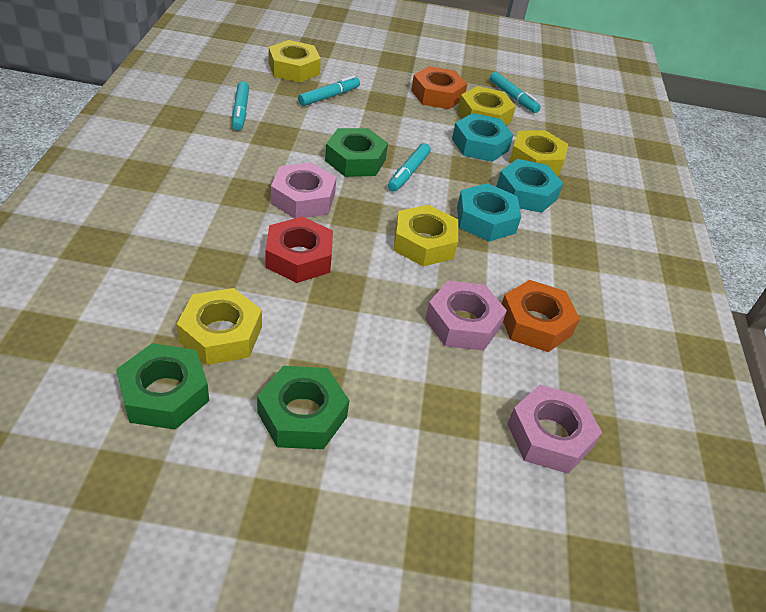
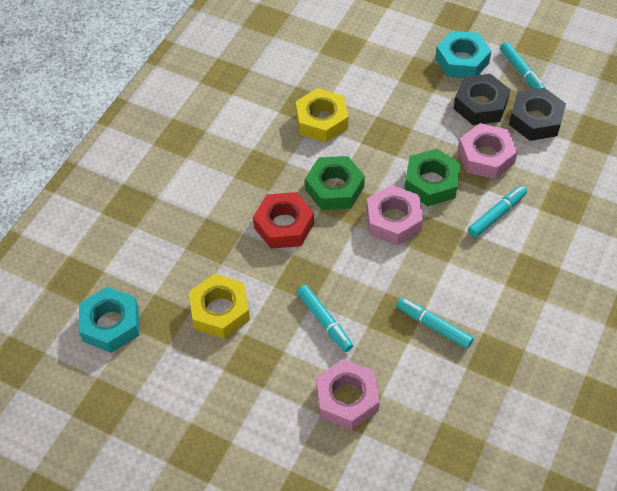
black nut: 0 -> 2
green nut: 3 -> 2
orange nut: 2 -> 0
turquoise nut: 3 -> 2
yellow nut: 5 -> 2

